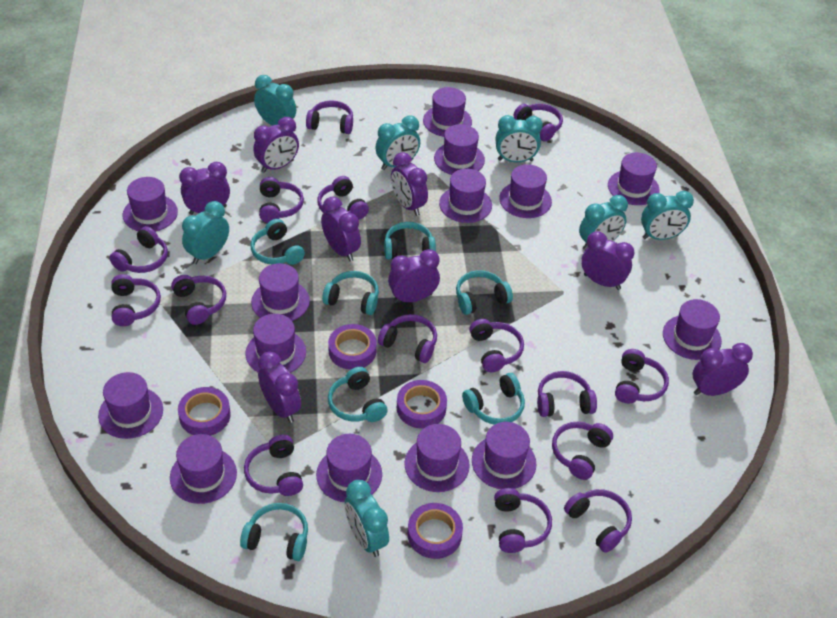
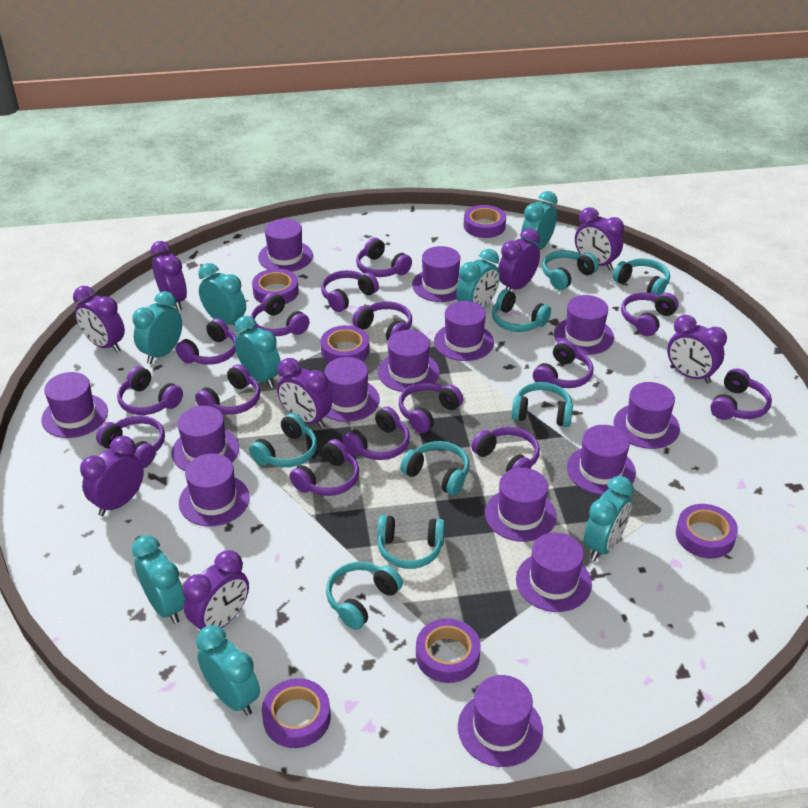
purple tape: 4 -> 6
turquoise clock: 7 -> 8
turquoise headphones: 7 -> 8

